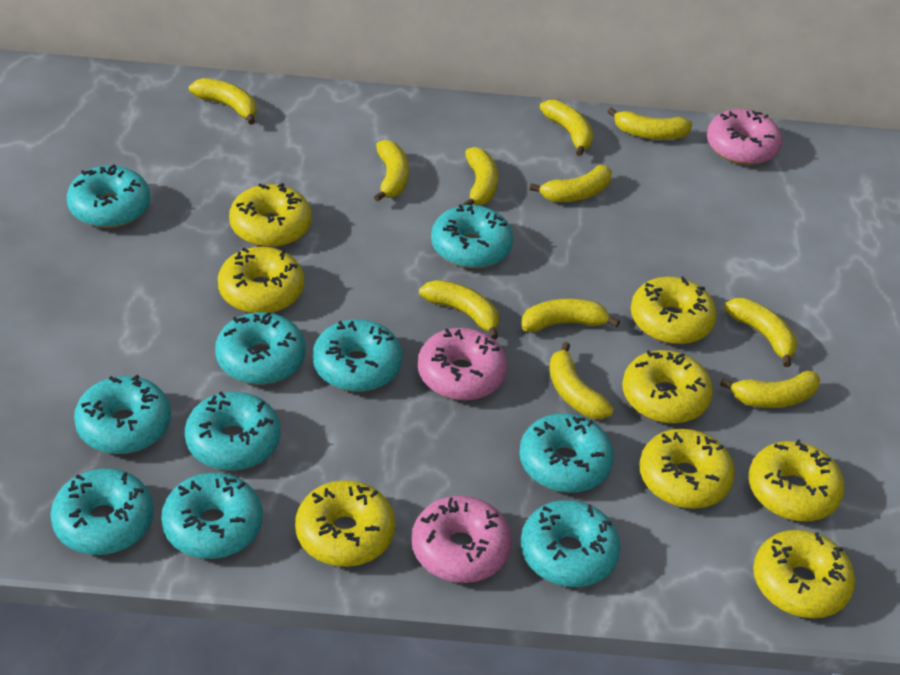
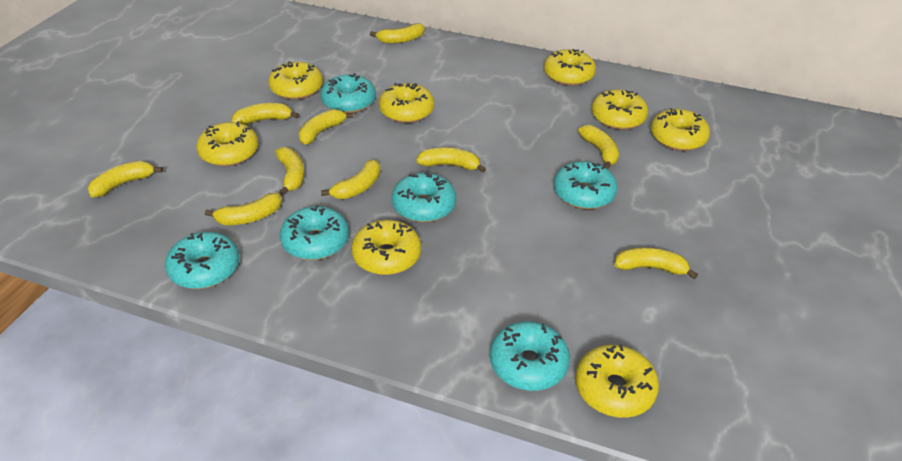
pink donut: 3 -> 0
turquoise donut: 10 -> 6
yellow banana: 11 -> 10

